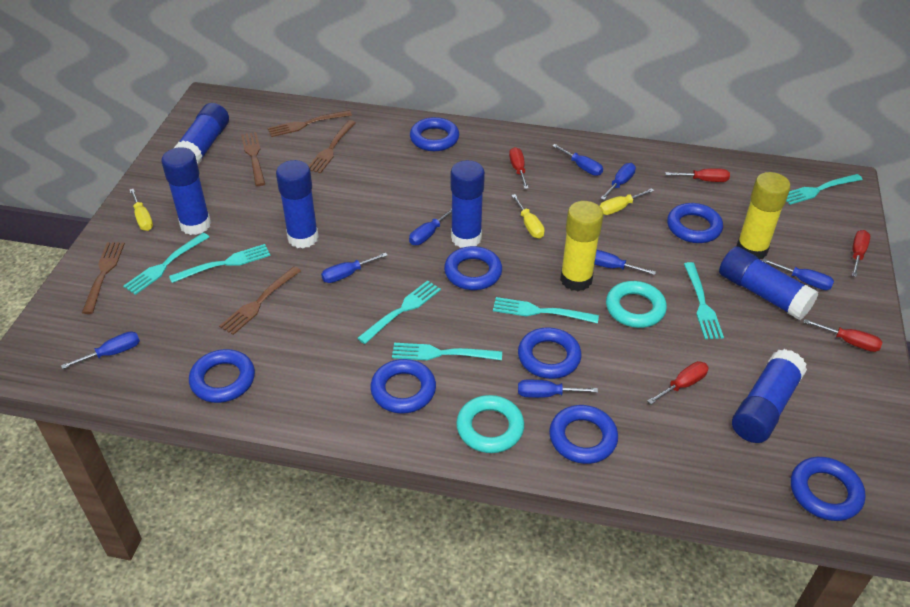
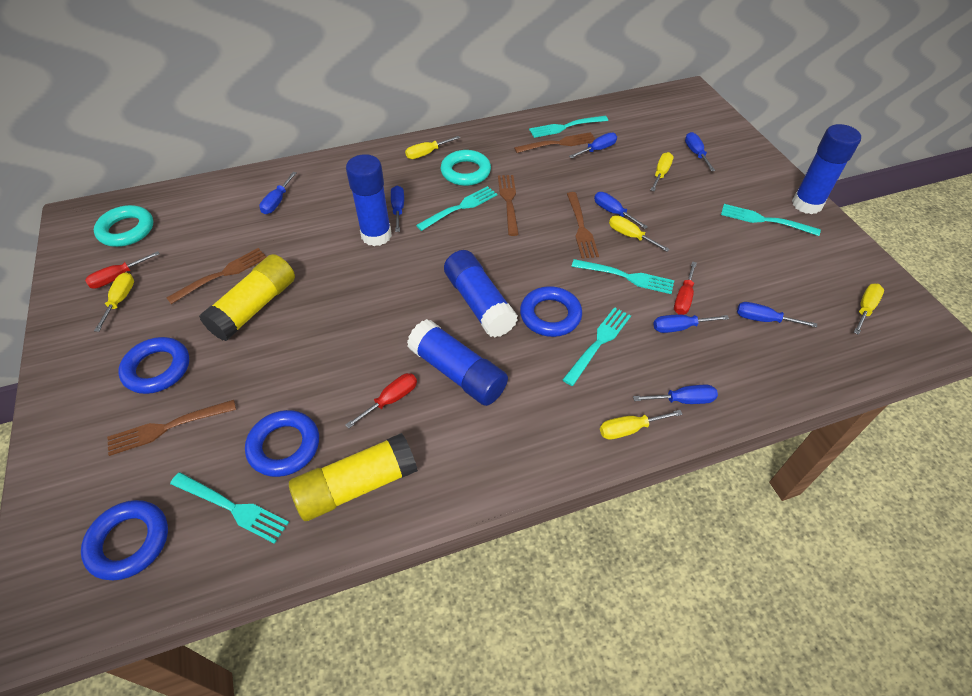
blue glue stick: 6 -> 4
blue ring: 8 -> 4
red screwdriver: 5 -> 3
turquoise fork: 7 -> 6
yellow screwdriver: 3 -> 6

